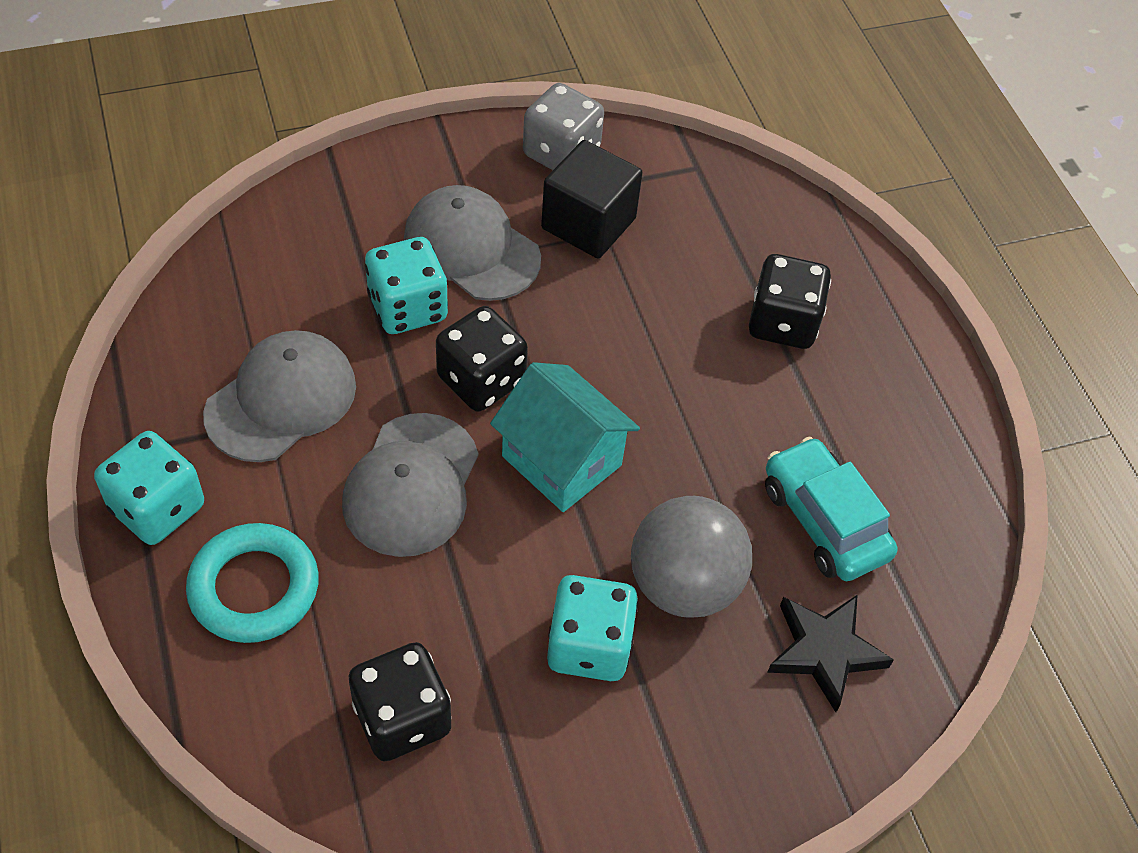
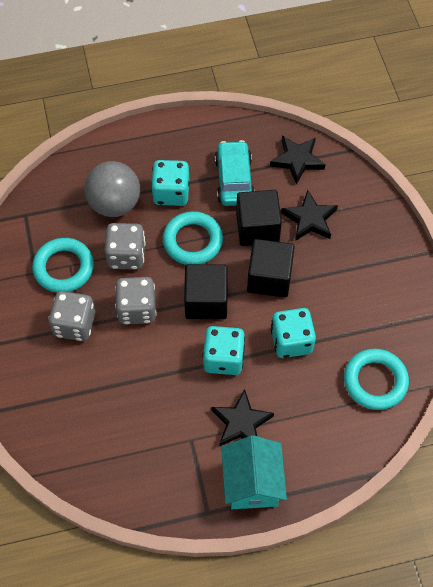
black cube: 1 -> 3
black dice: 3 -> 0
black star: 1 -> 3
grey cap: 3 -> 0
grey dice: 1 -> 3
turquoise ring: 1 -> 3

